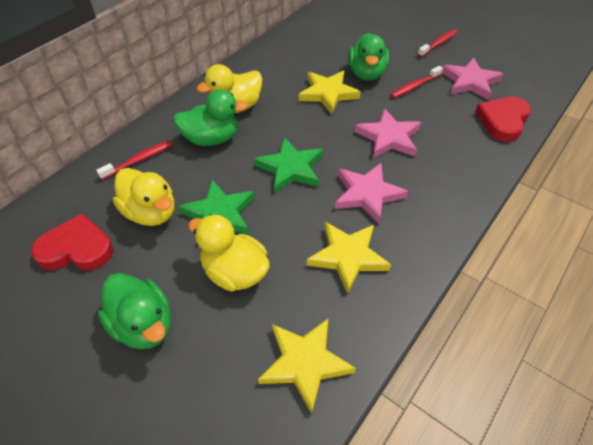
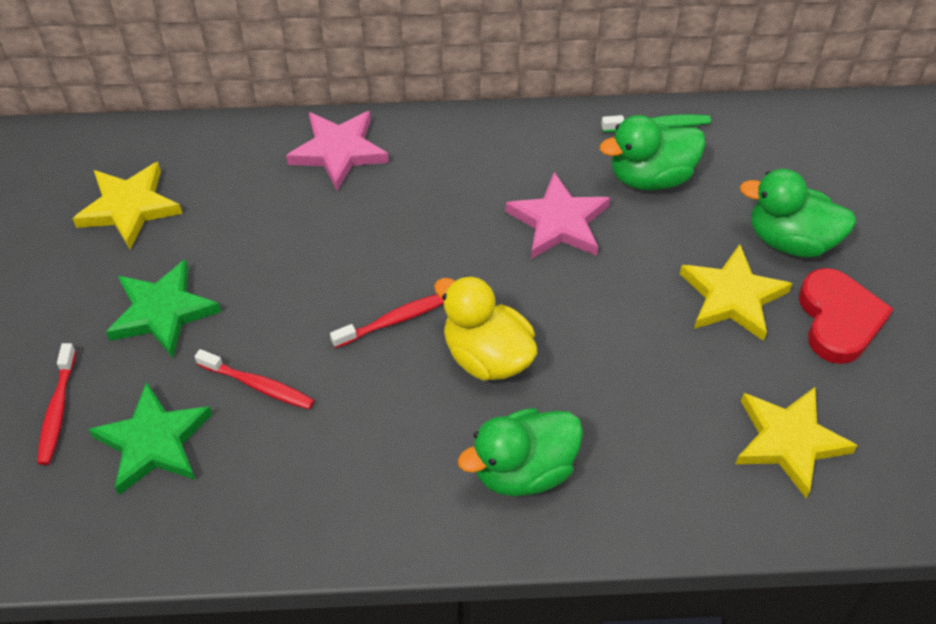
green toothbrush: 0 -> 1
pink star: 3 -> 2
red heart: 2 -> 1
yellow duck: 3 -> 1

